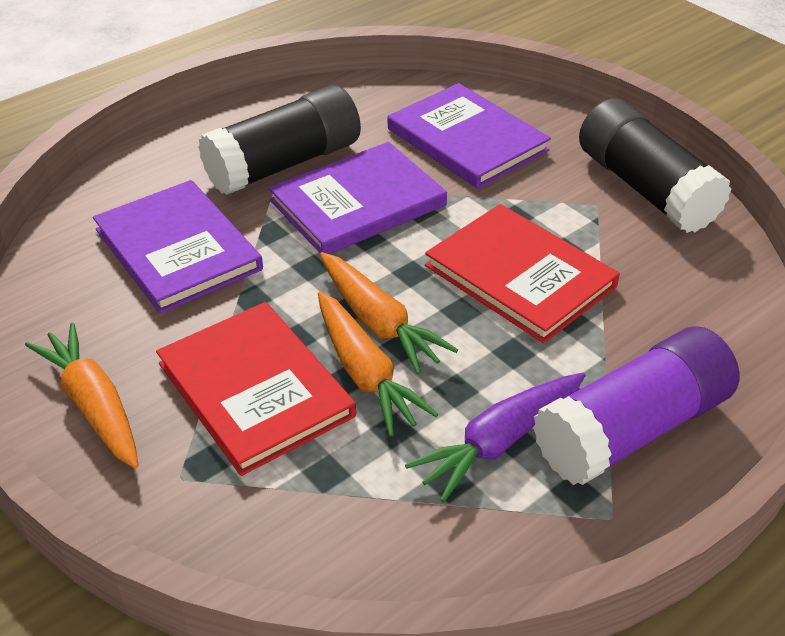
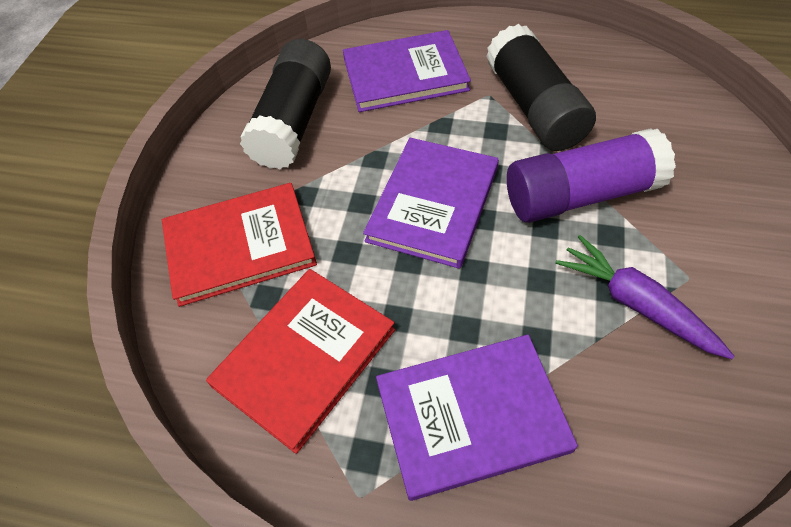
orange carrot: 3 -> 0

